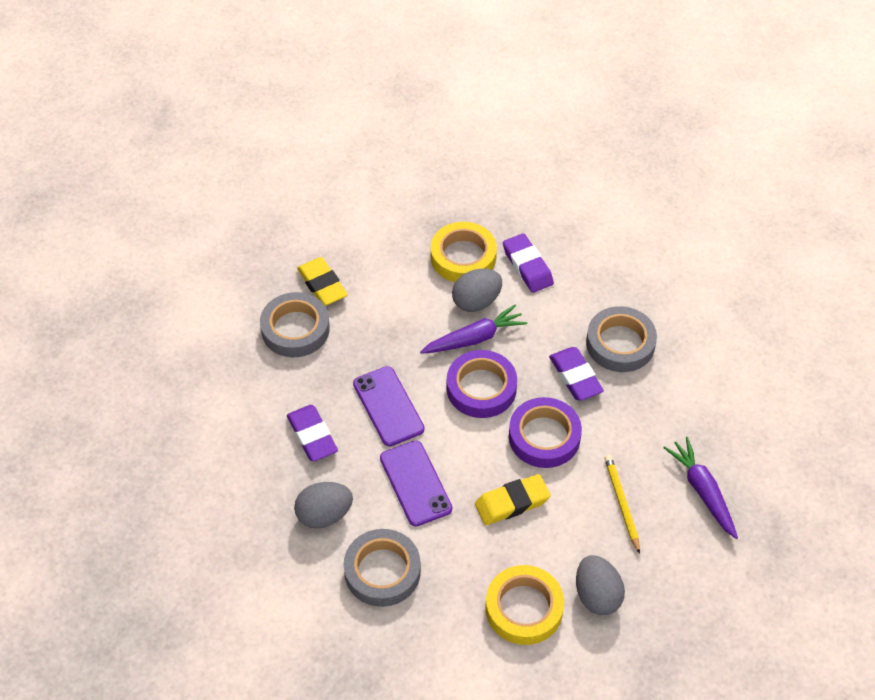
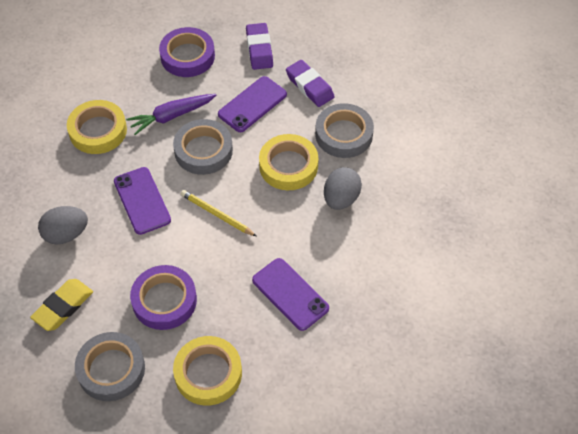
grey egg: 3 -> 2
purple carrot: 2 -> 1
purple eraser: 3 -> 2
purple phone: 2 -> 3
yellow eraser: 2 -> 1
yellow tape: 2 -> 3

